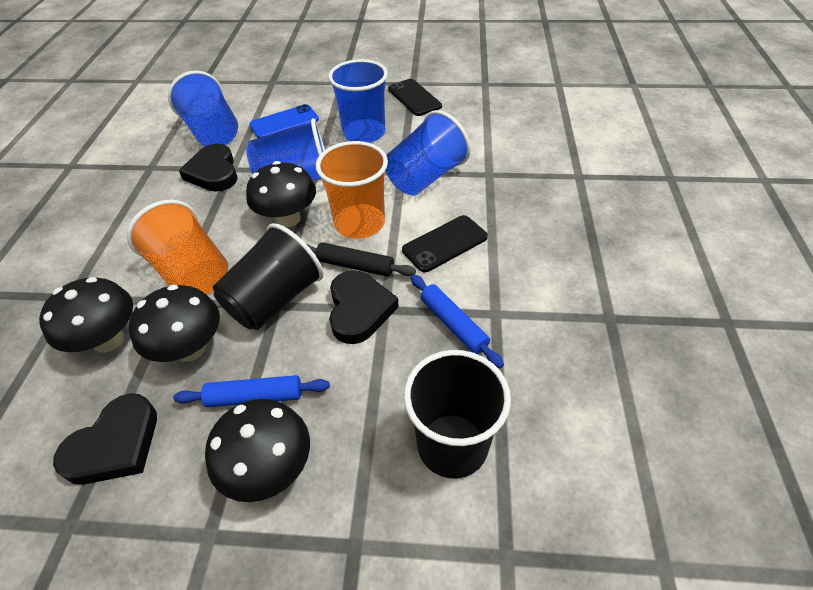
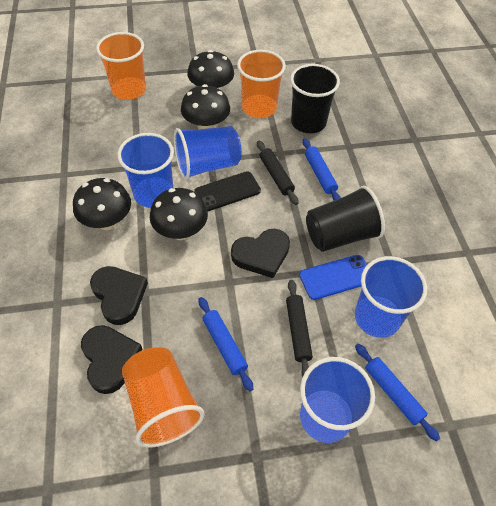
black phone: 2 -> 1
black rolling pin: 1 -> 2
blue rolling pin: 2 -> 3
orange cup: 2 -> 3

